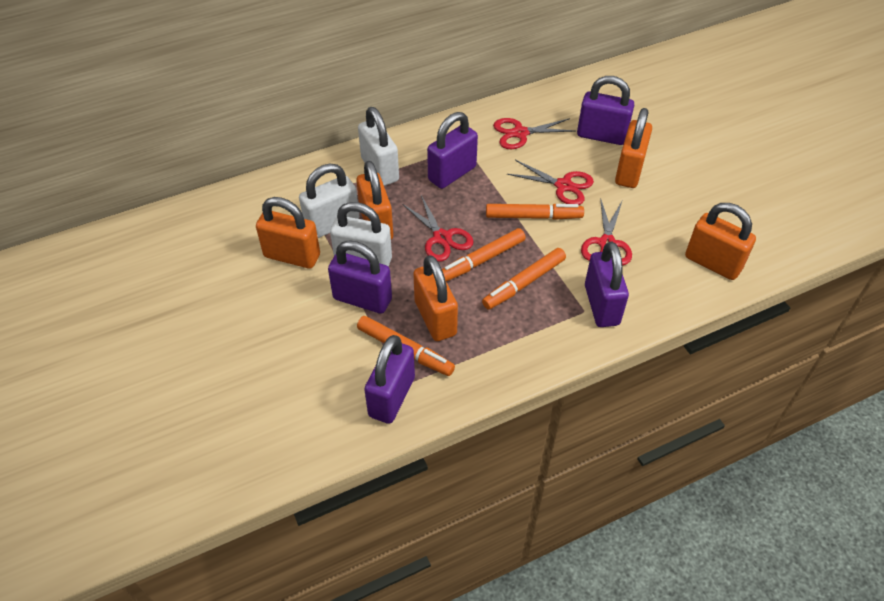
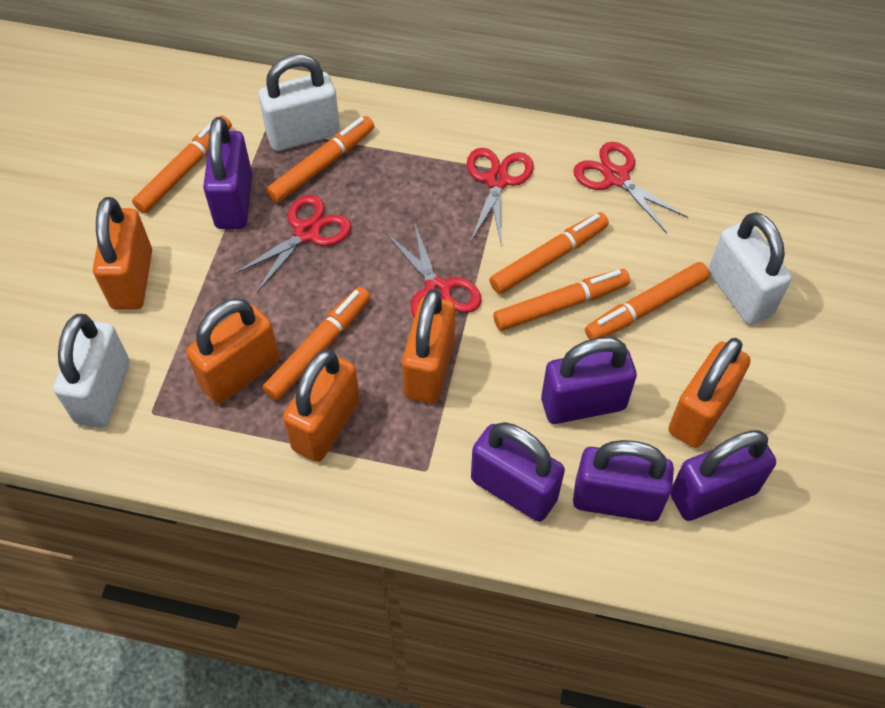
orange marker: 4 -> 6

